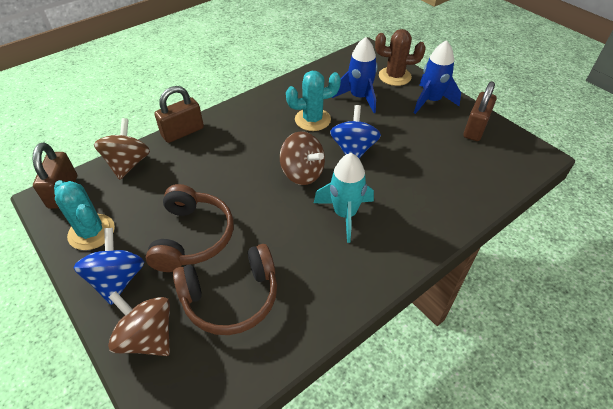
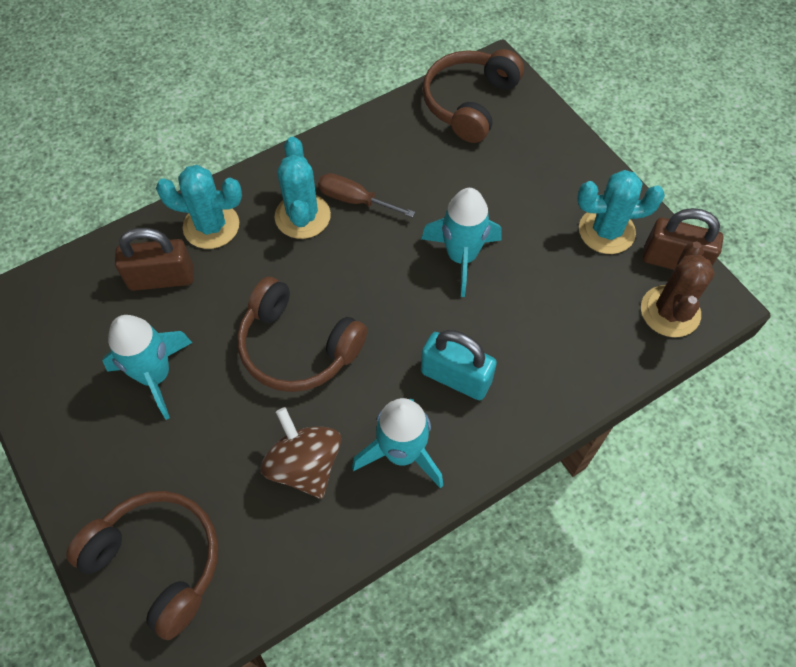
blue rocket: 2 -> 0
blue spinning top: 2 -> 0
brown headphones: 2 -> 3
brown padlock: 3 -> 2
brown screwdriver: 0 -> 1
brown spinning top: 3 -> 1
turquoise cactus: 2 -> 3
turquoise padlock: 0 -> 1
turquoise rocket: 1 -> 3

